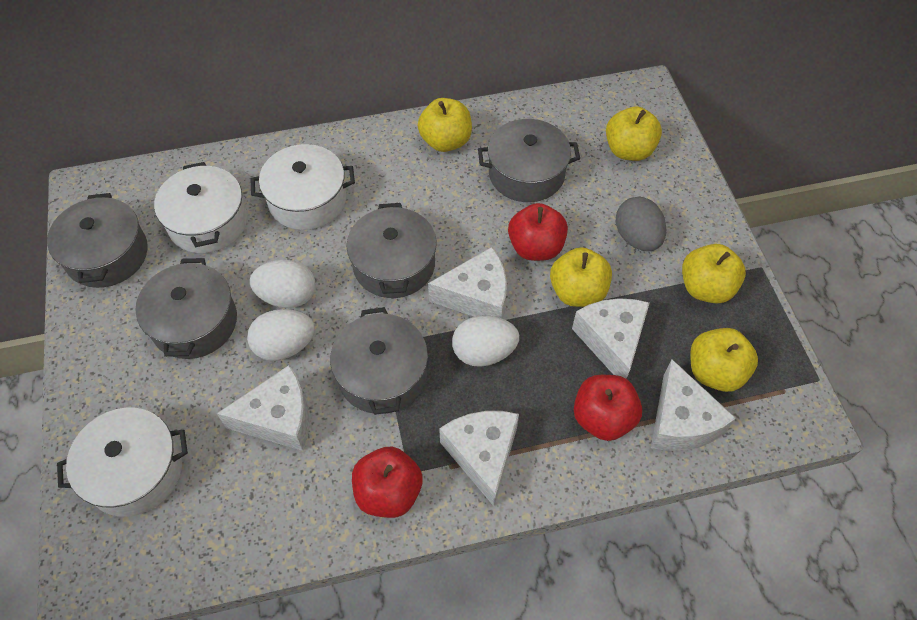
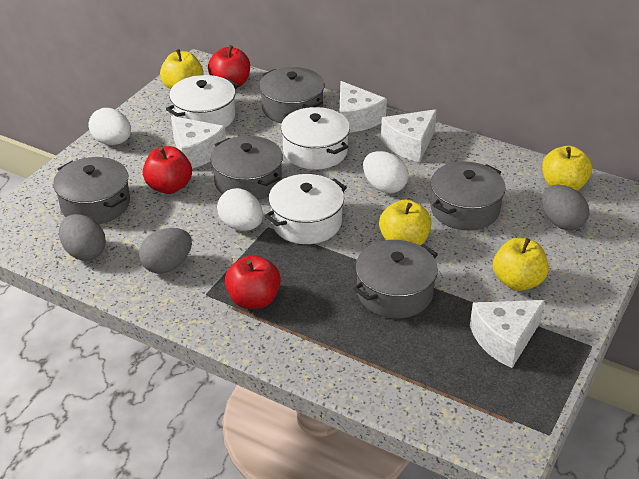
grey egg: 1 -> 3
white cheese: 5 -> 4
yellow apple: 5 -> 4

